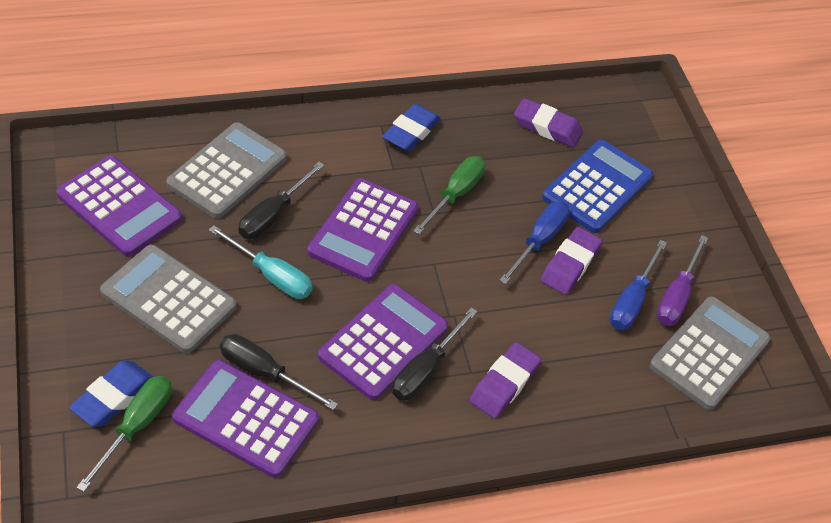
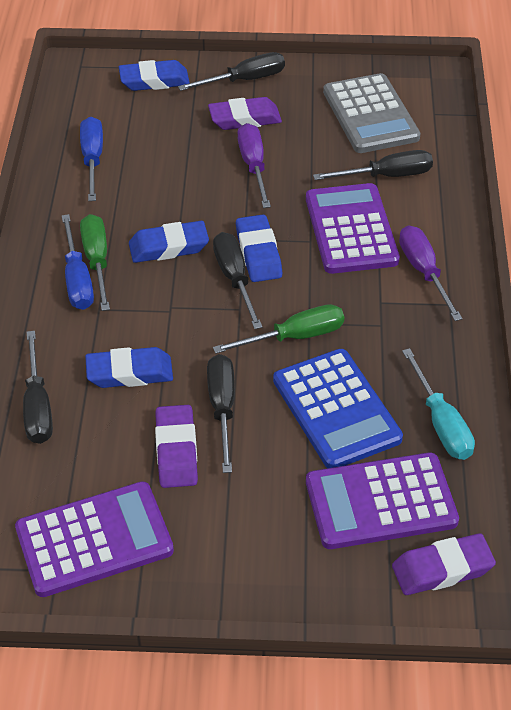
black screwdriver: 3 -> 5
blue eraser: 2 -> 4
grey calculator: 3 -> 1
purple calculator: 4 -> 3
purple screwdriver: 1 -> 2

